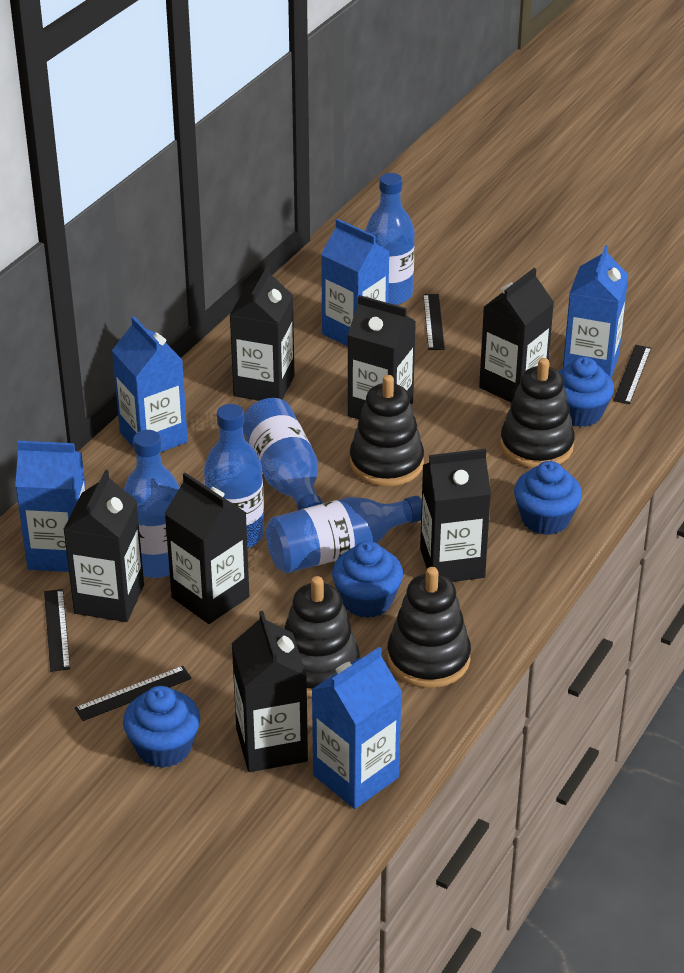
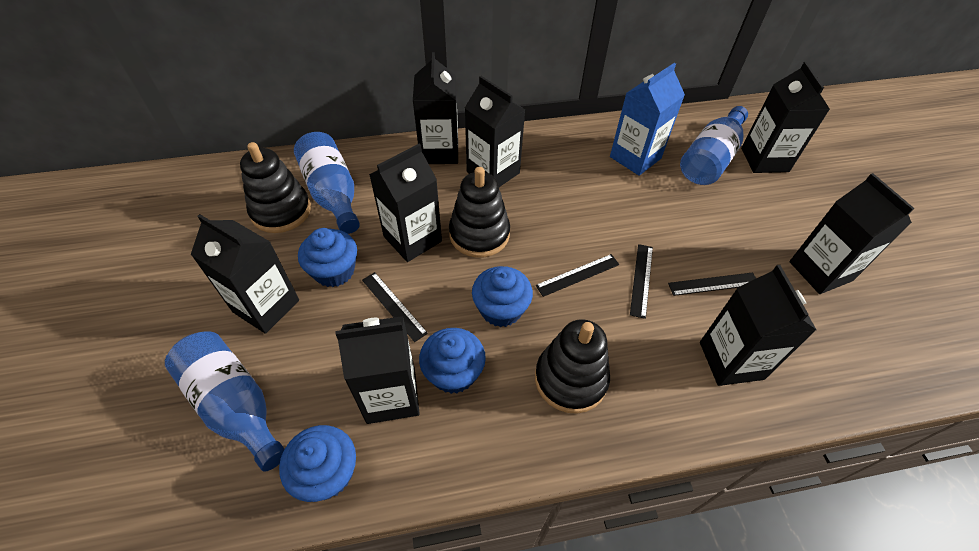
black carton: 7 -> 8
black stacking toy: 4 -> 3
blue bottle: 5 -> 3
blue carton: 5 -> 1

